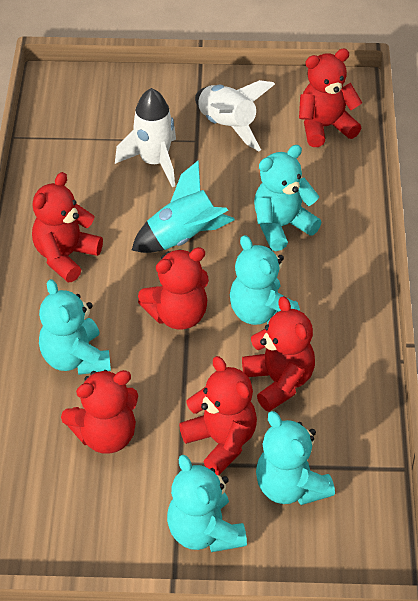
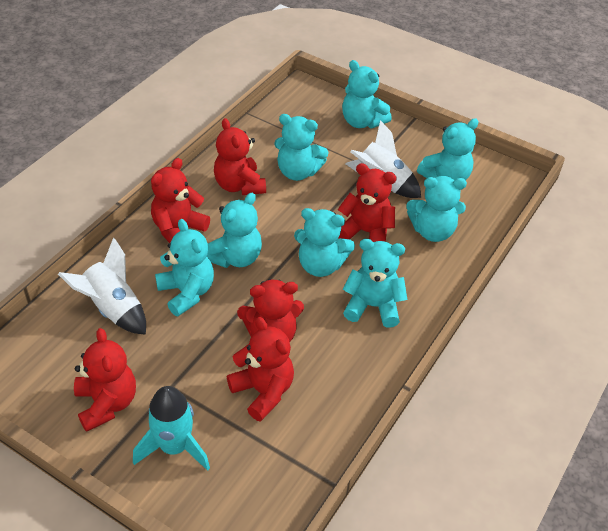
turquoise teddy bear: 5 -> 8

